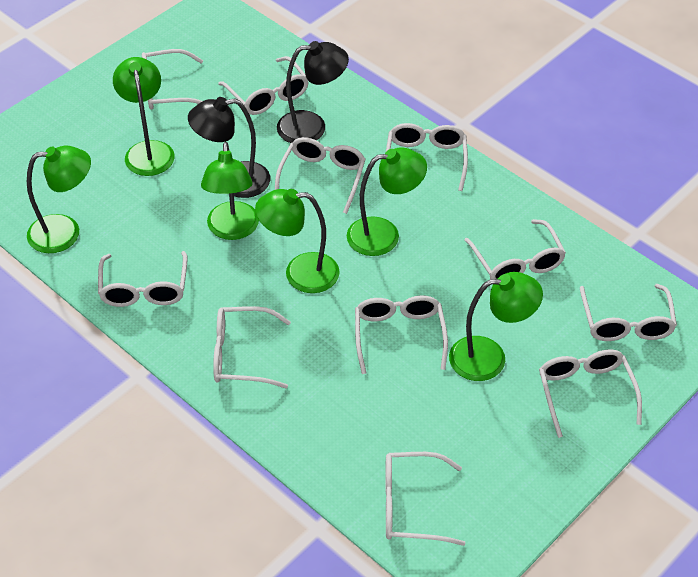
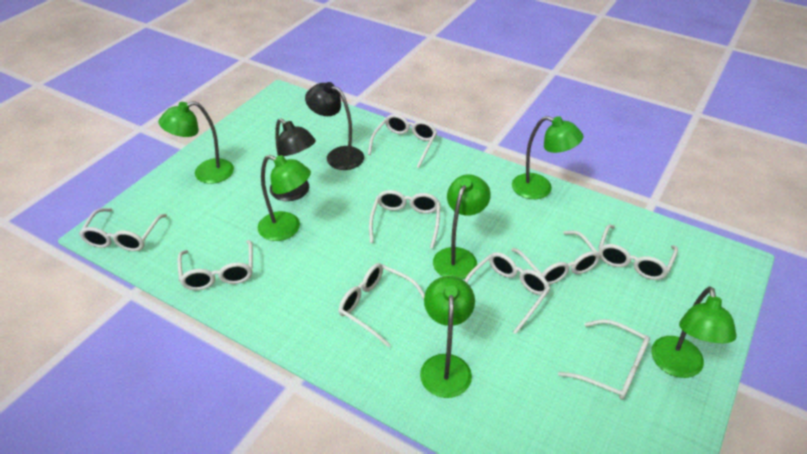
white glasses: 11 -> 9

